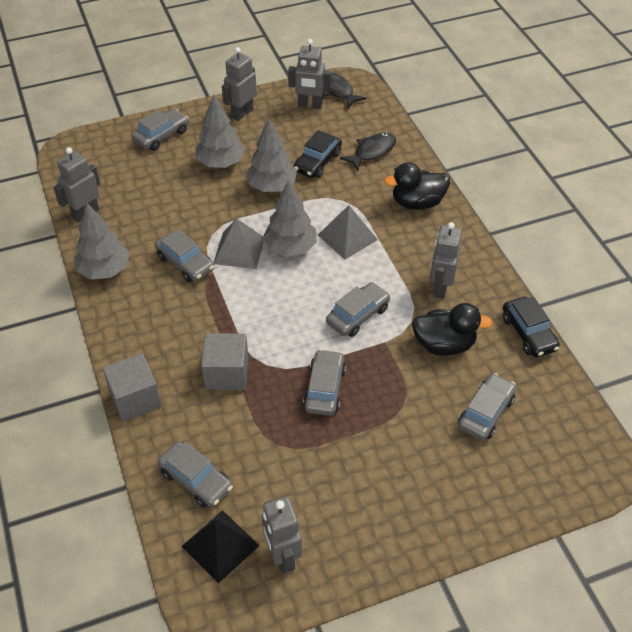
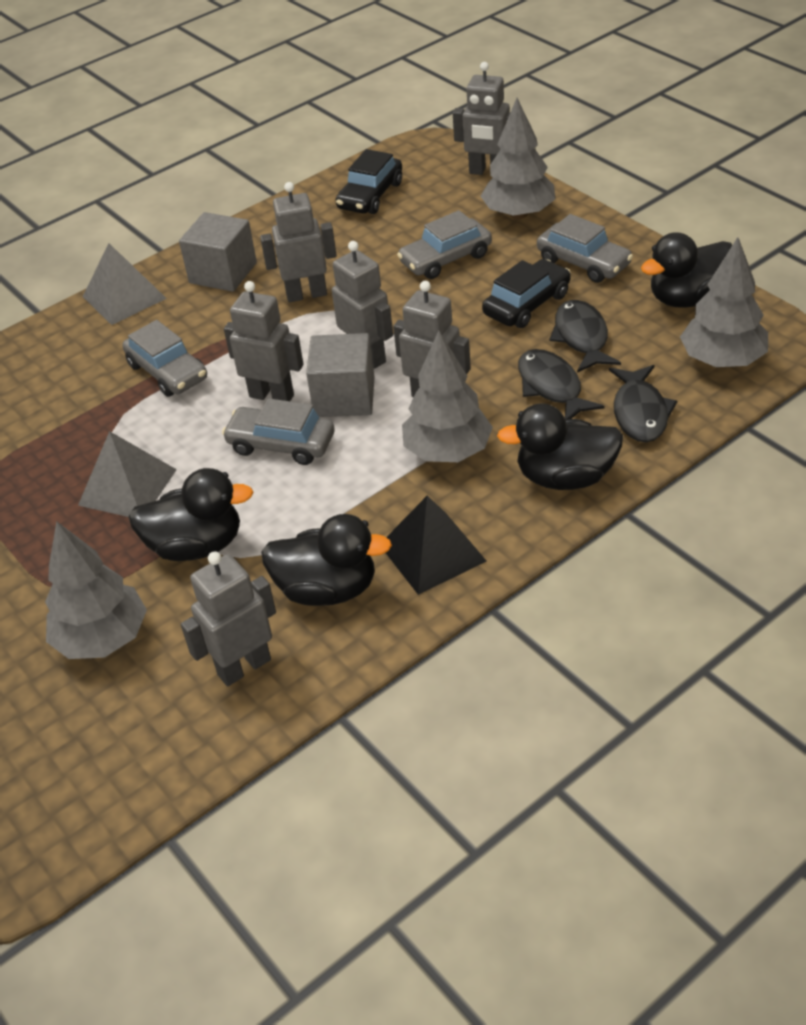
black duck: 2 -> 4
black fish: 2 -> 3
grey car: 6 -> 4
grey robot: 5 -> 6

